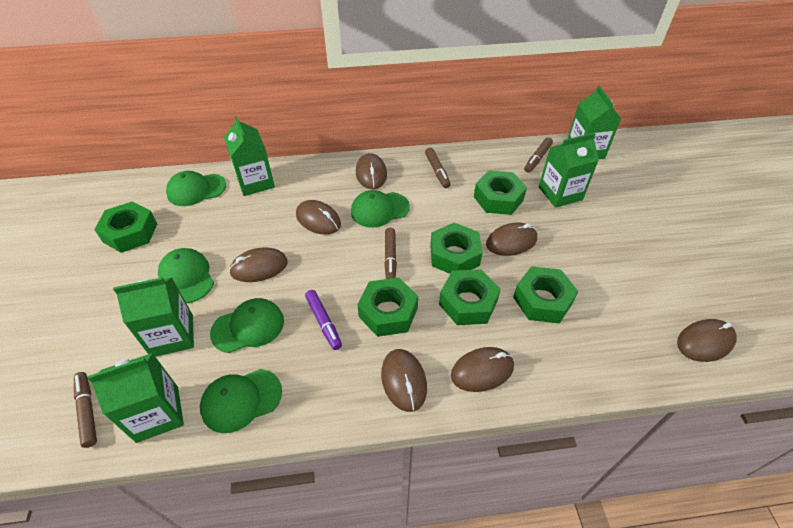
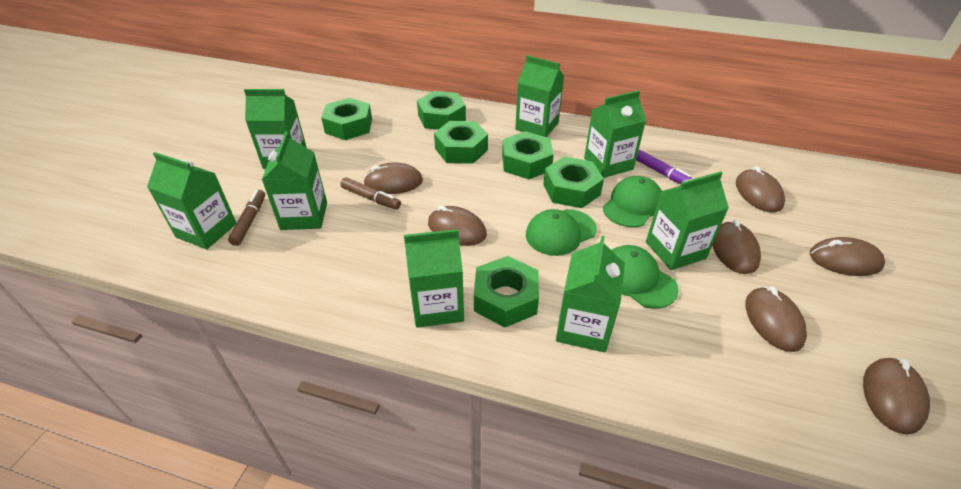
brown marker: 4 -> 2
green cap: 5 -> 3
green carton: 5 -> 8

